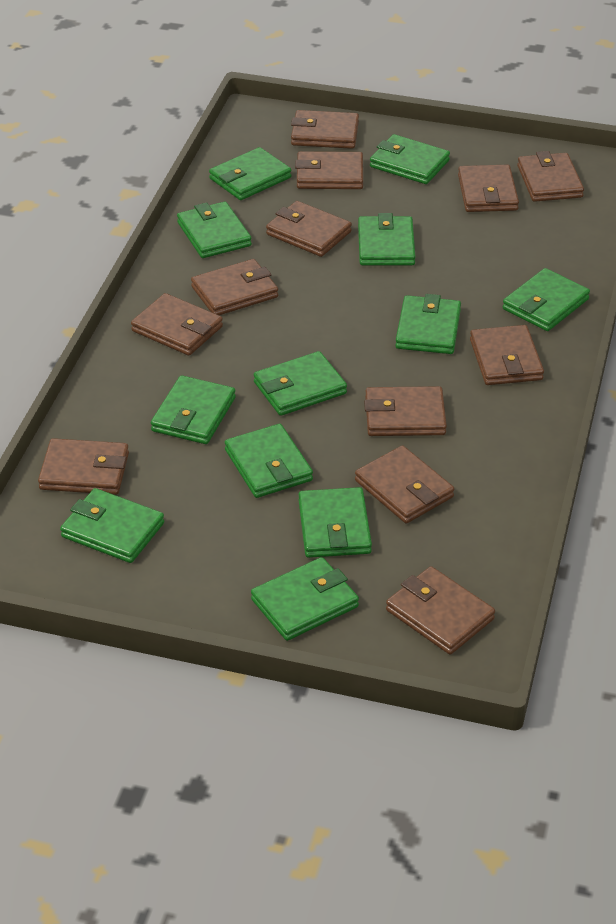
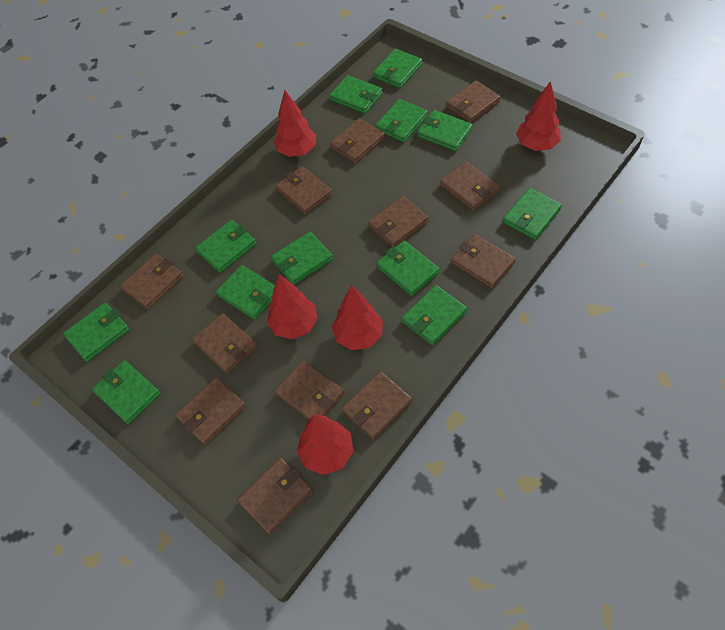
red tree: 0 -> 5

